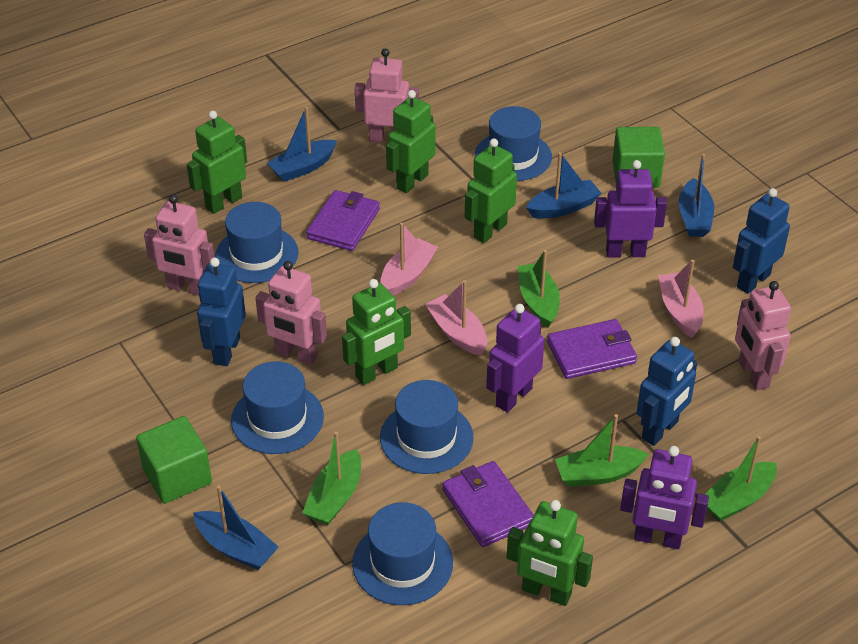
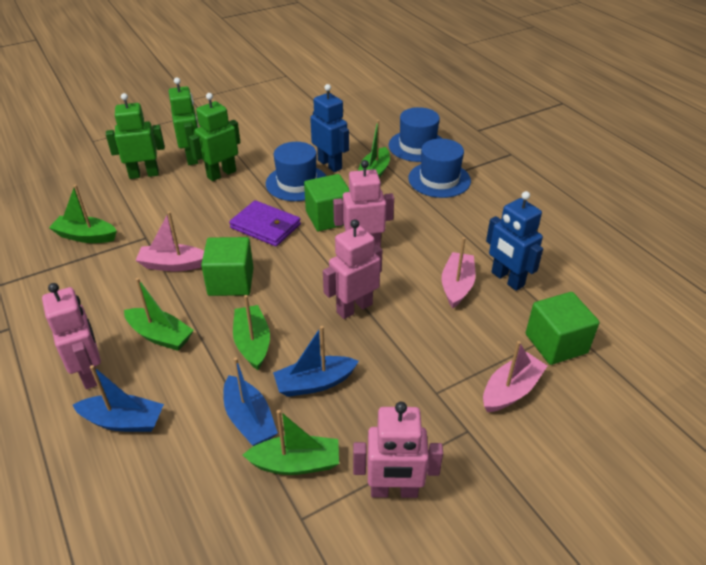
blue boat: 4 -> 3
blue hat: 5 -> 3
blue robot: 3 -> 2
green boat: 4 -> 5
green cube: 2 -> 3
green robot: 5 -> 3
purple robot: 3 -> 0
purple wallet: 3 -> 1

